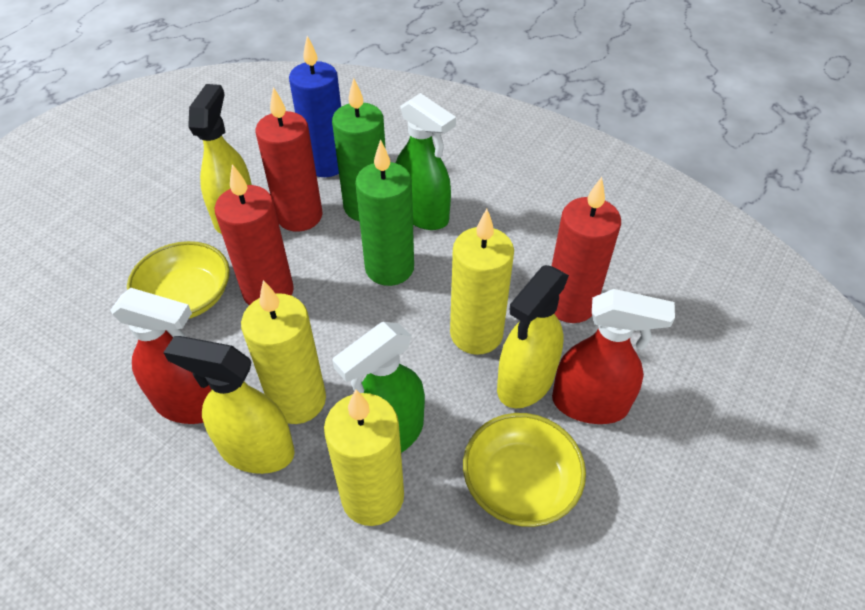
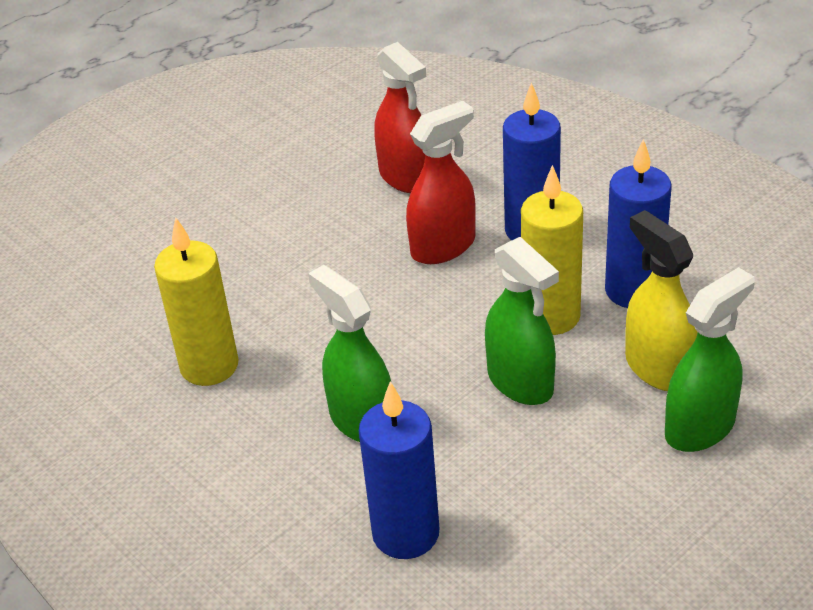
blue candle: 1 -> 3
green candle: 2 -> 0
green spray bottle: 2 -> 3
red candle: 3 -> 0
yellow bowl: 2 -> 0
yellow candle: 3 -> 2
yellow spray bottle: 3 -> 1

